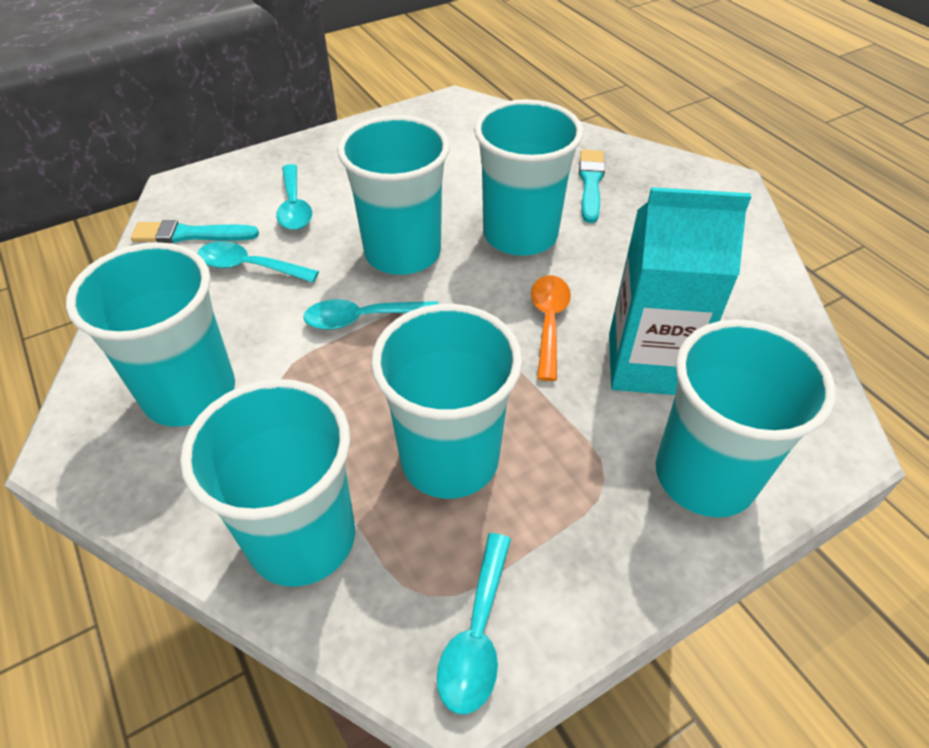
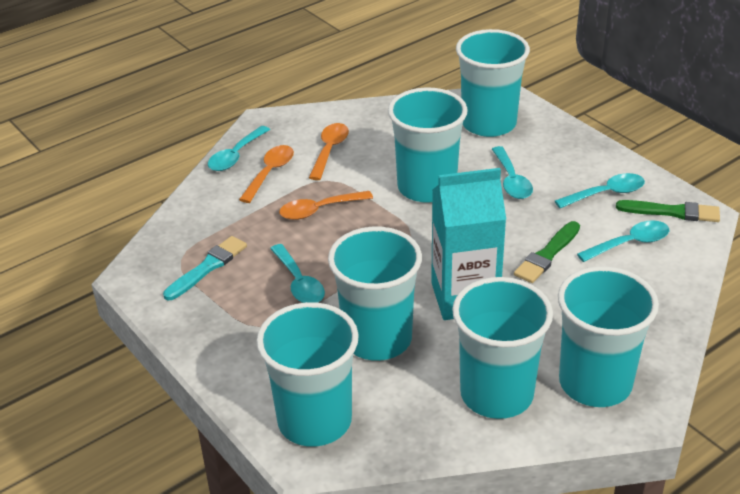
green brush: 0 -> 2
orange spoon: 1 -> 3
turquoise brush: 2 -> 1
turquoise spoon: 4 -> 5

